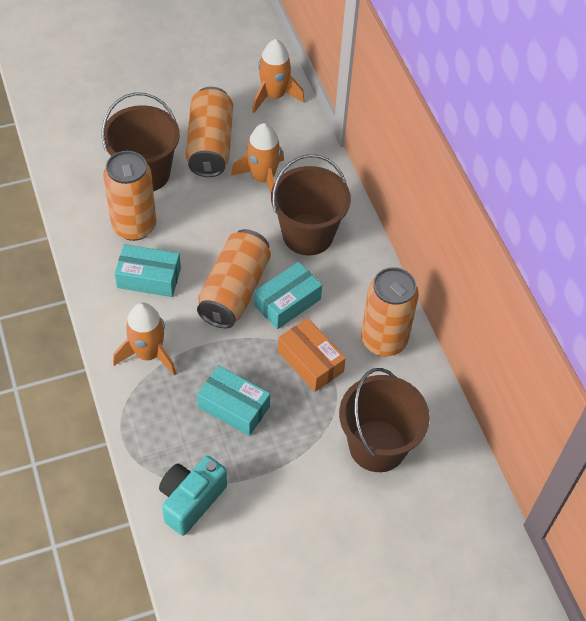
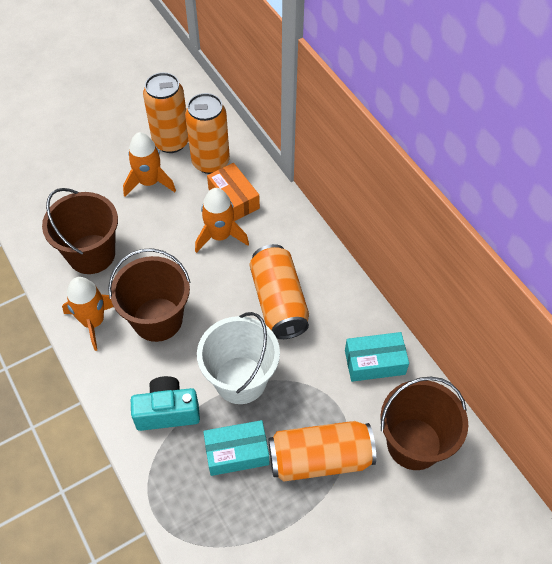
turquoise box: 3 -> 2
white bucket: 0 -> 1

